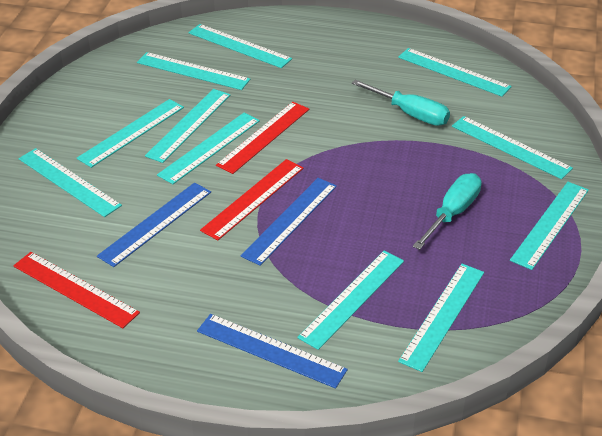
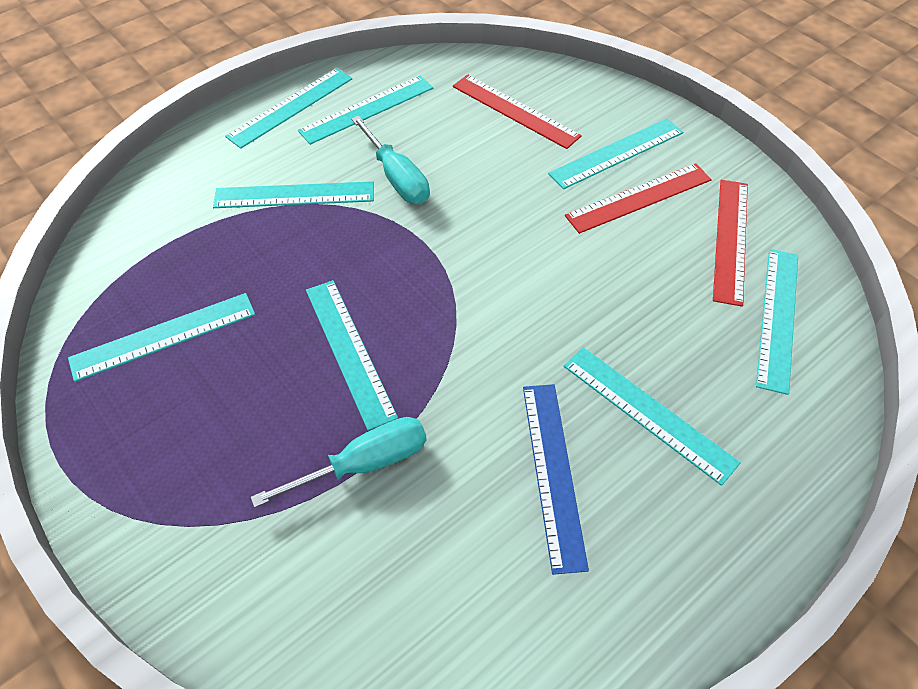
blue ruler: 3 -> 1
turquoise ruler: 11 -> 8

